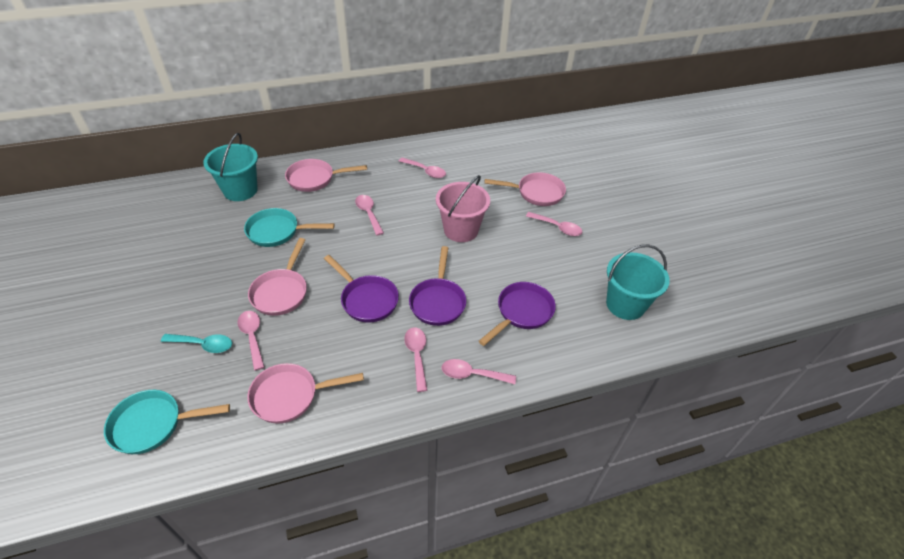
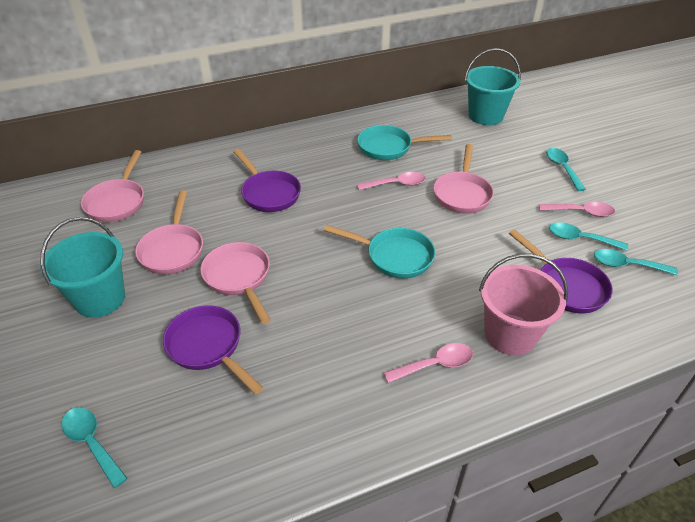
pink spoon: 6 -> 3
turquoise spoon: 1 -> 4

